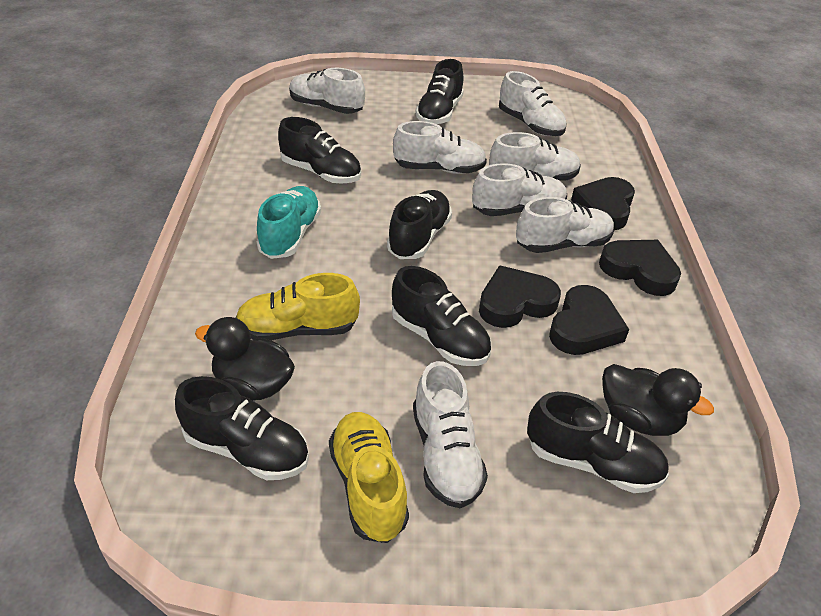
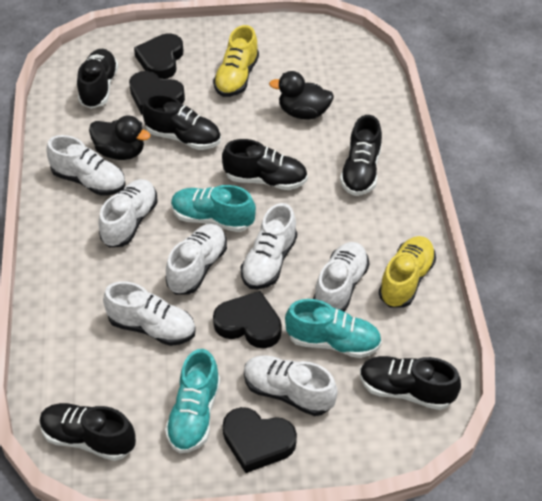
turquoise shoe: 1 -> 3

